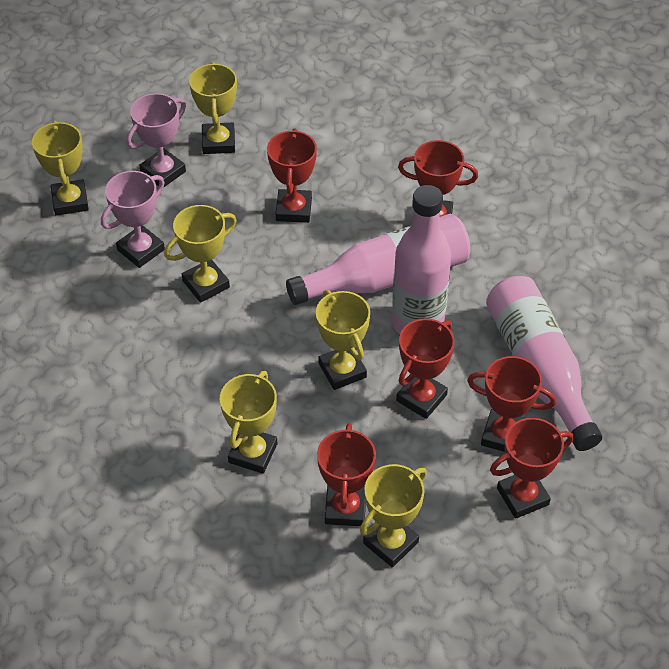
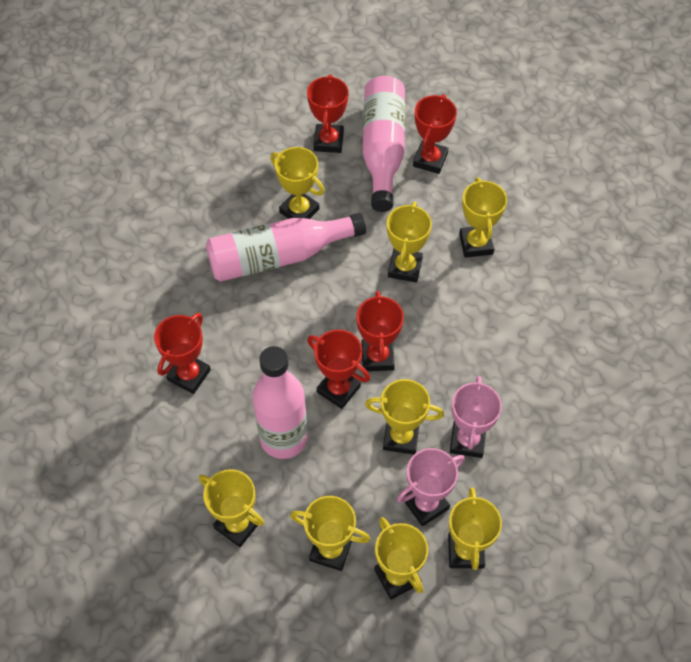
red trophy: 6 -> 5
yellow trophy: 6 -> 8

